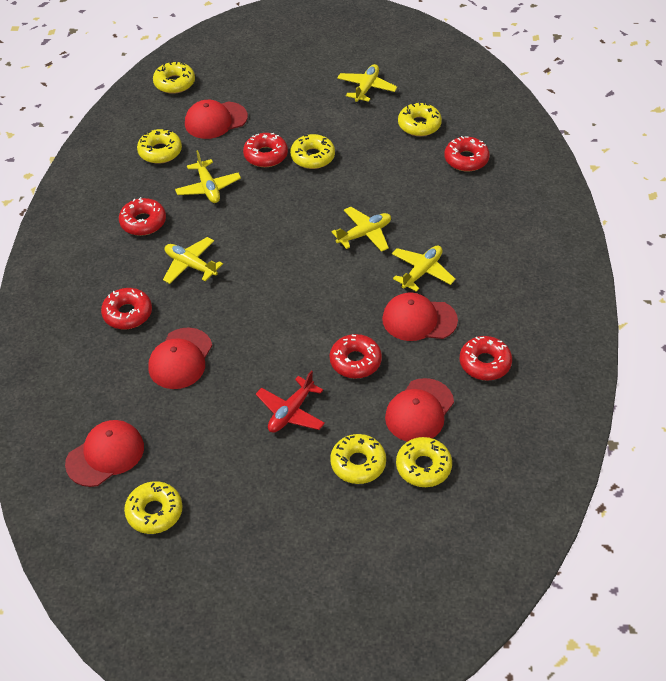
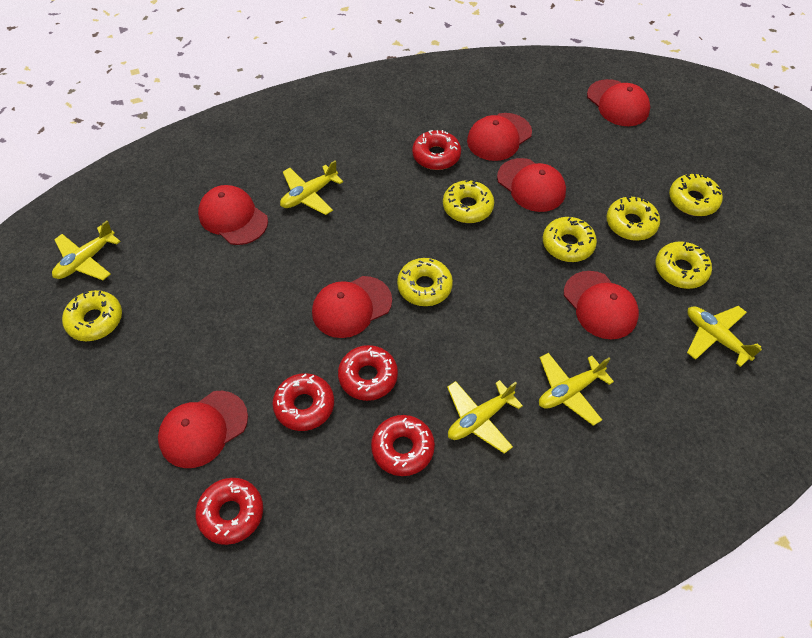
red cap: 5 -> 7
red donut: 6 -> 5
red plane: 1 -> 0

